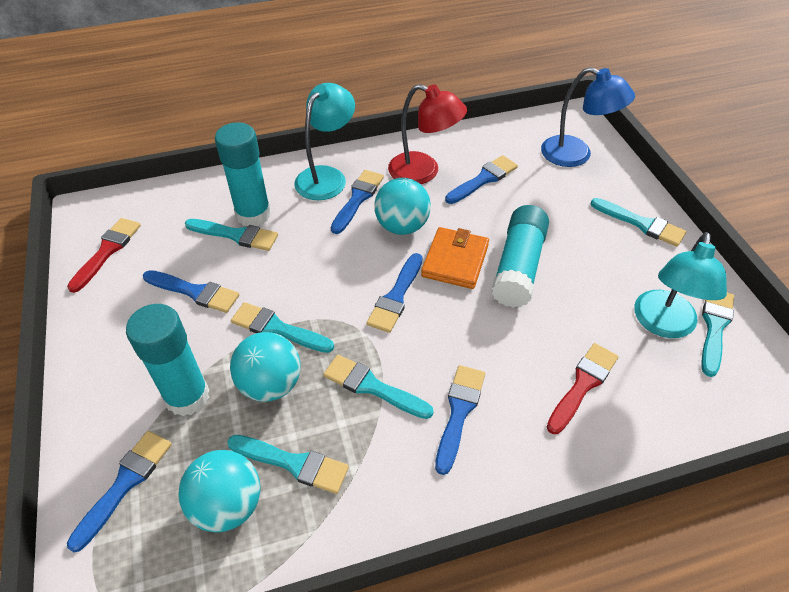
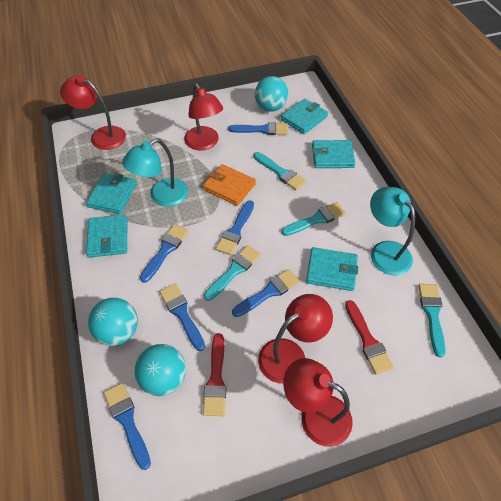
blue lamp: 1 -> 0
red lamp: 1 -> 4
turquoise brush: 6 -> 4
turquoise glue stick: 3 -> 0
turquoise wallet: 0 -> 5

